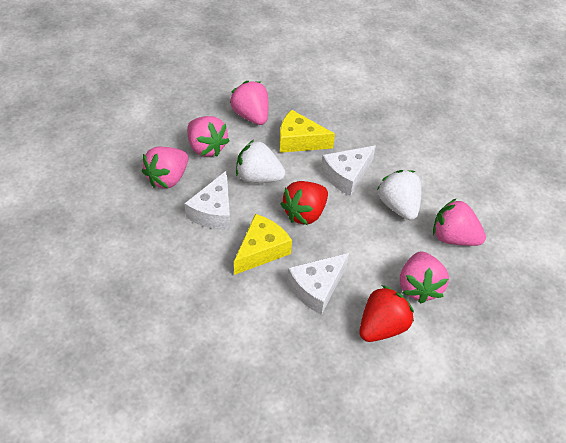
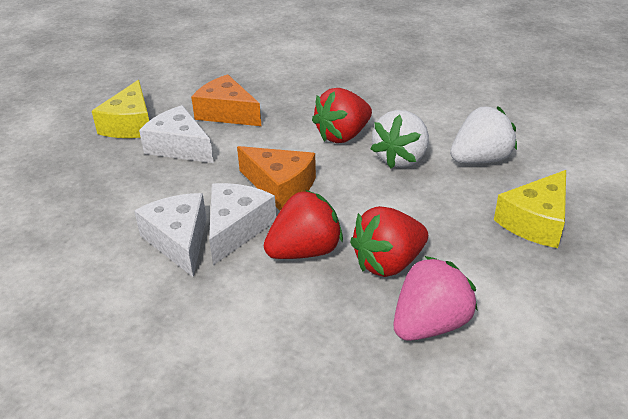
orange cheese: 0 -> 2
pink strawberry: 5 -> 1
red strawberry: 2 -> 3

